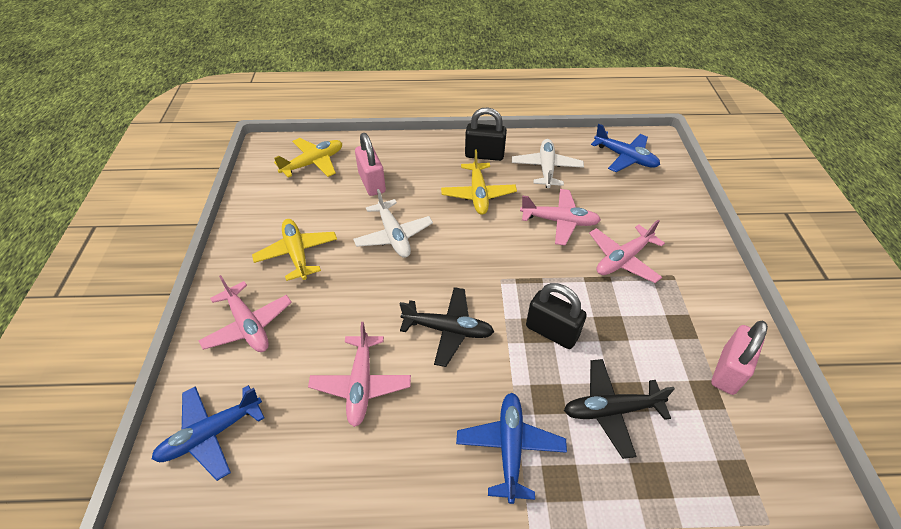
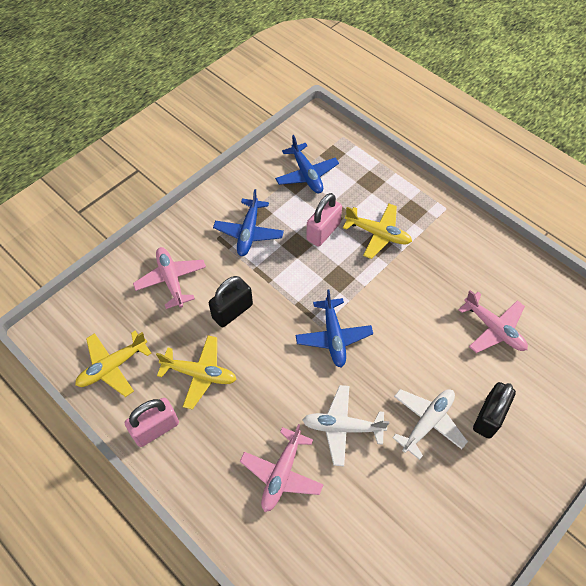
black plane: 2 -> 0
pink plane: 4 -> 3

